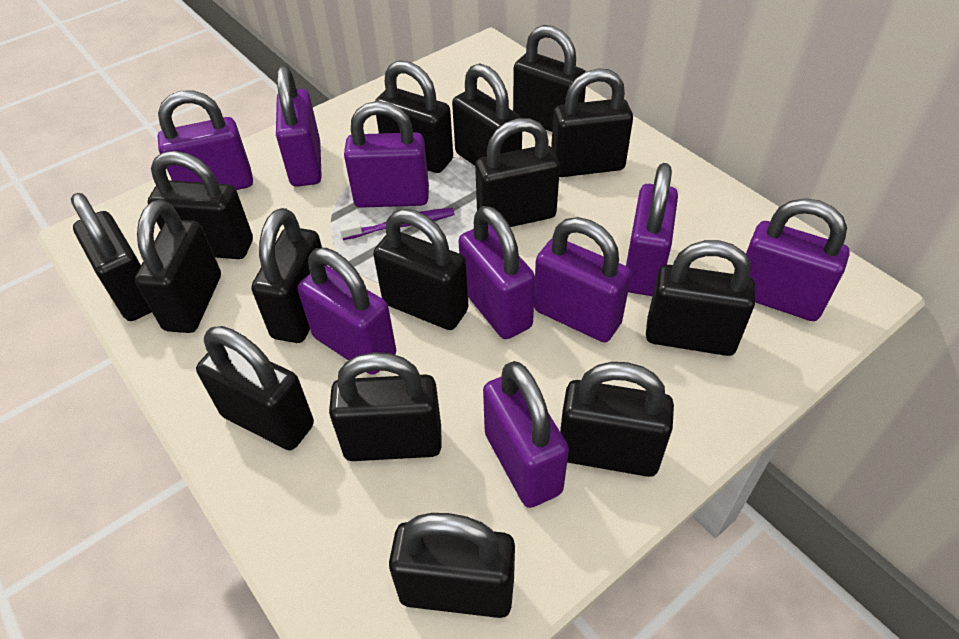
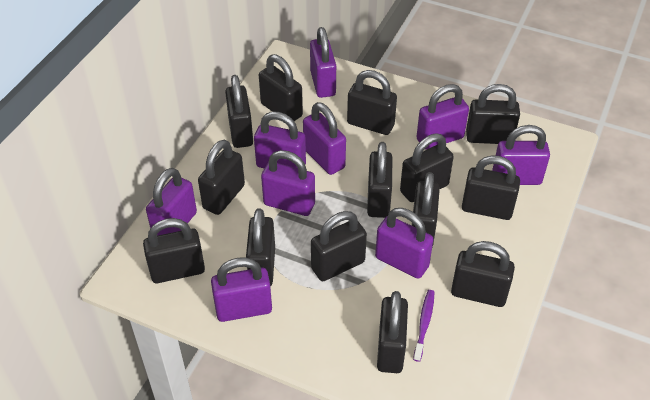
black padlock: 15 -> 14

